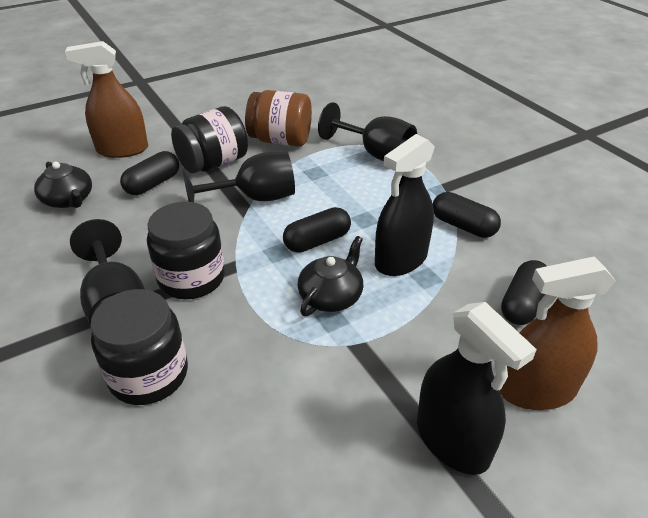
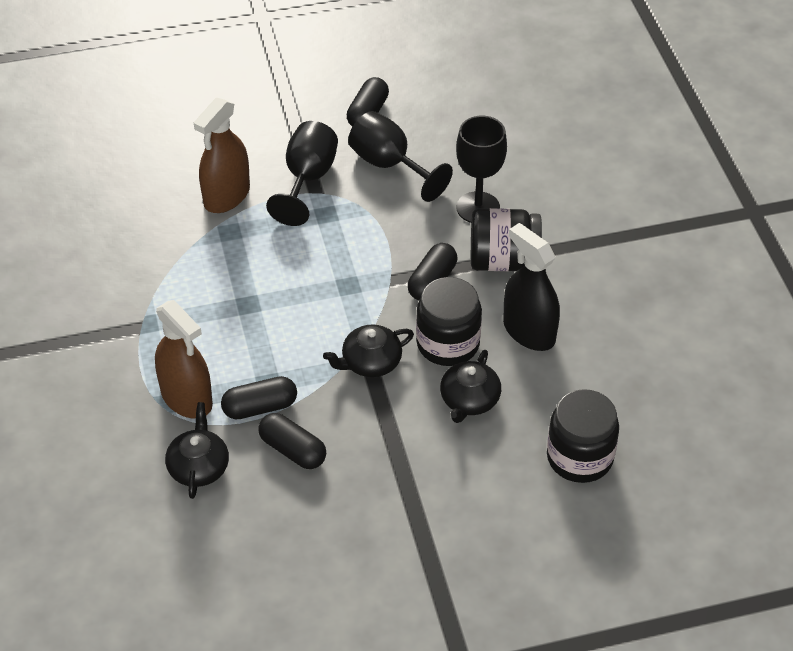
black spray bottle: 2 -> 1
black teapot: 2 -> 3
brown jar: 1 -> 0

